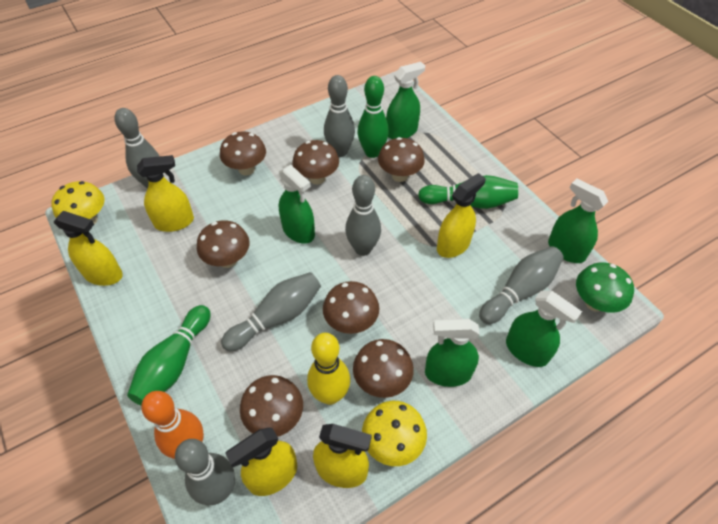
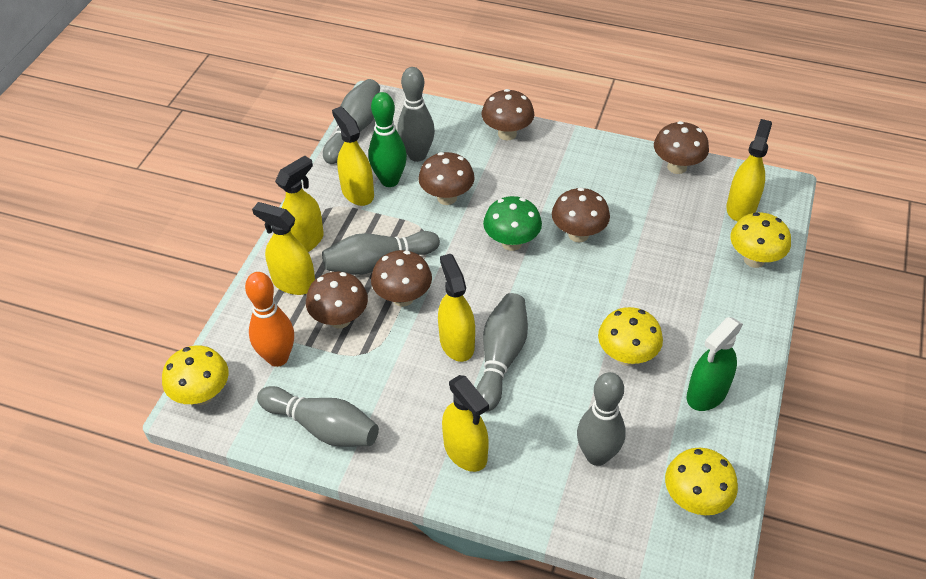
brown mushroom: 7 -> 6
green bowling pin: 3 -> 1
green spray bottle: 5 -> 1
yellow bowling pin: 1 -> 0
yellow mushroom: 2 -> 4
yellow spray bottle: 5 -> 6

